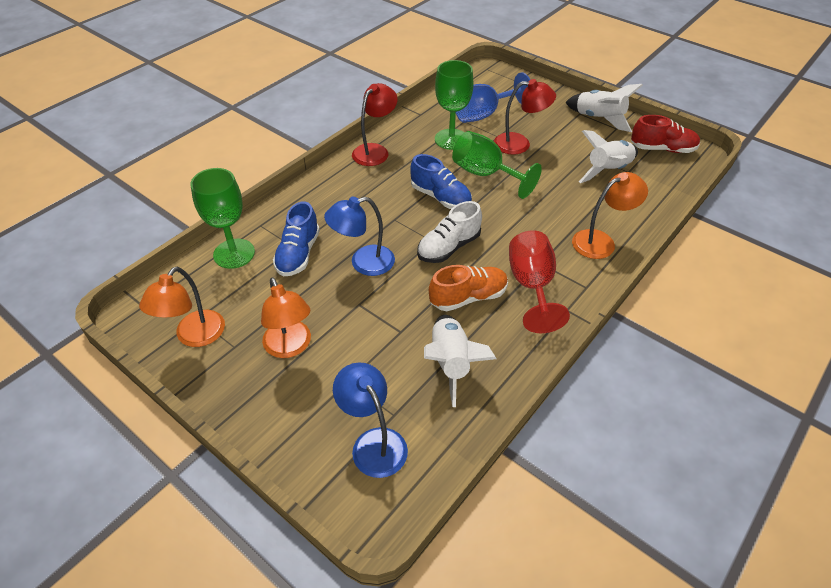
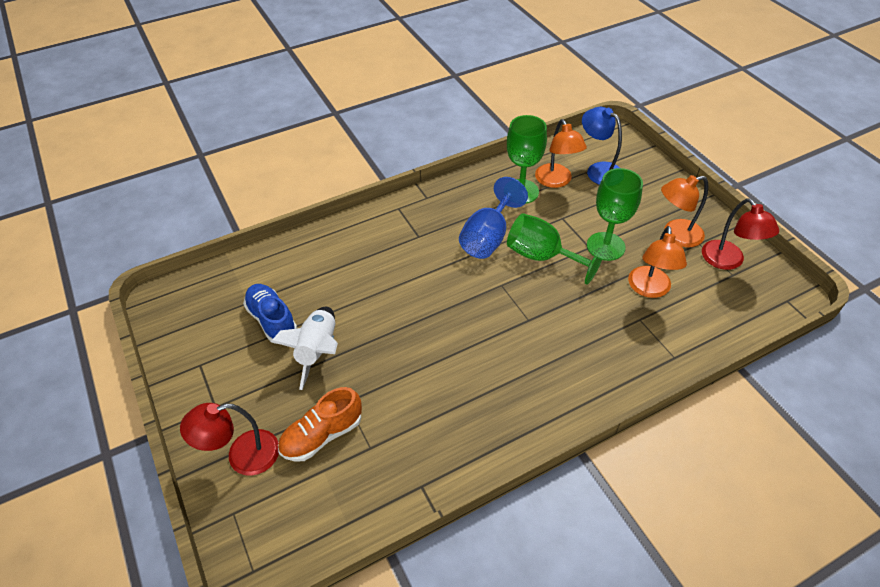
blue lamp: 2 -> 1
blue shoe: 2 -> 1
red goblet: 1 -> 0
red shoe: 1 -> 0
white rocket: 3 -> 1
white shoe: 1 -> 0

